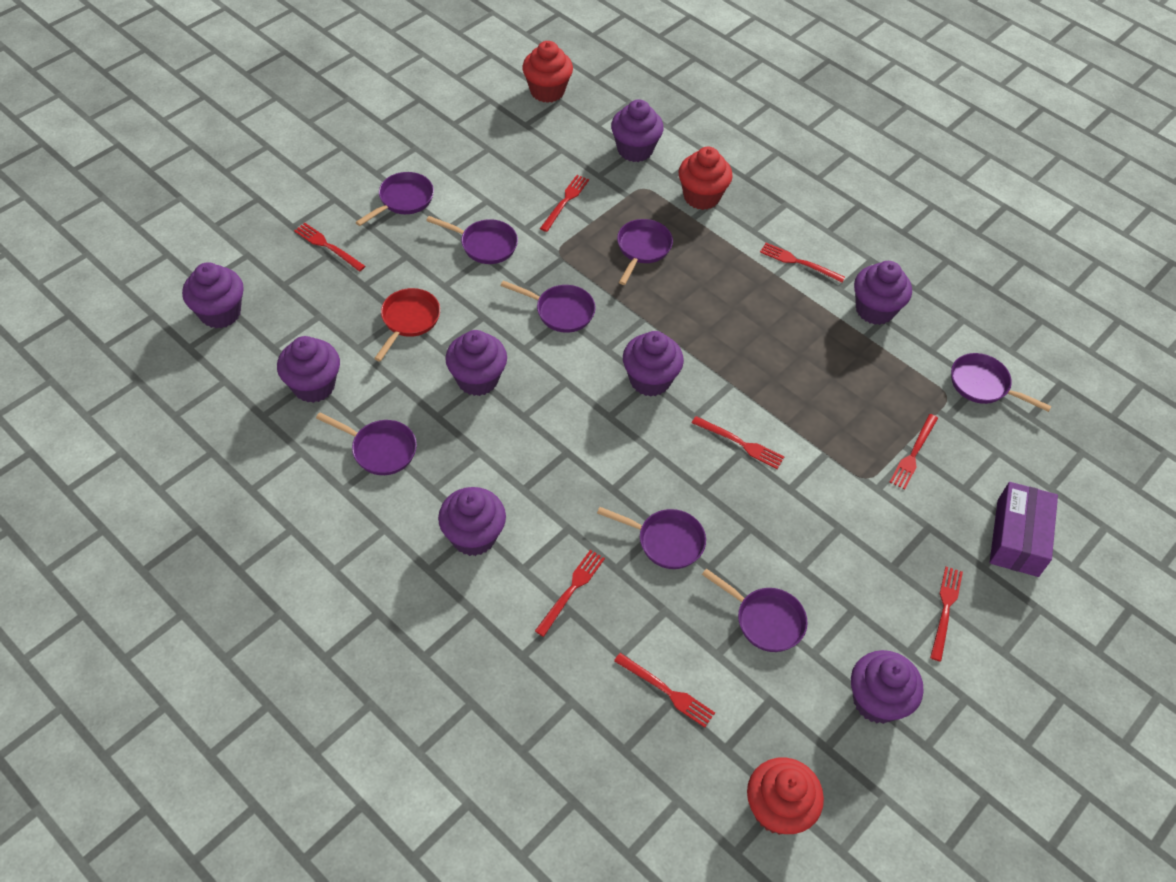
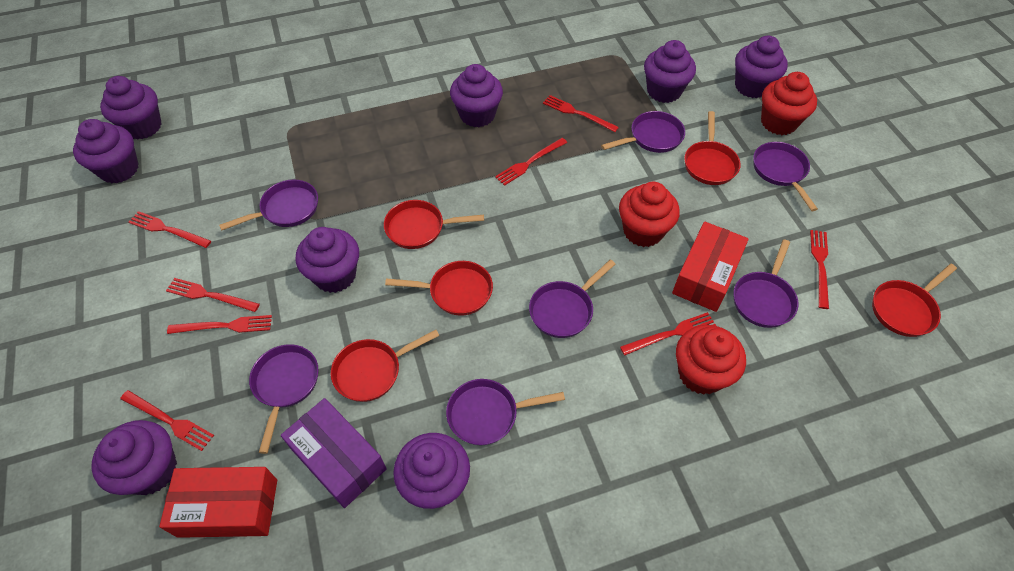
purple pan: 8 -> 7
red box: 0 -> 2
red pan: 1 -> 5

